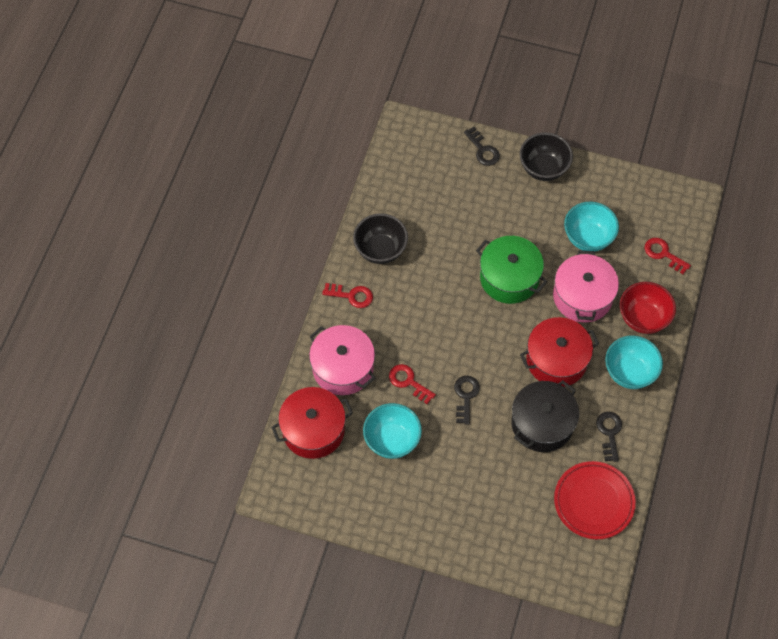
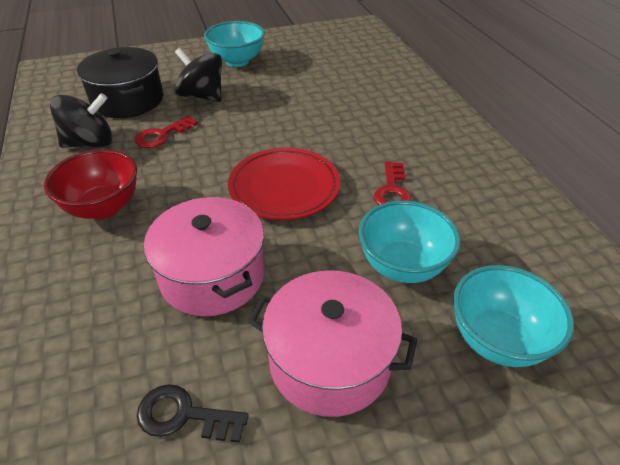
black bowl: 2 -> 0
black key: 3 -> 1
black spinning top: 0 -> 2
green pot: 1 -> 0
red key: 3 -> 2
red pot: 2 -> 0

